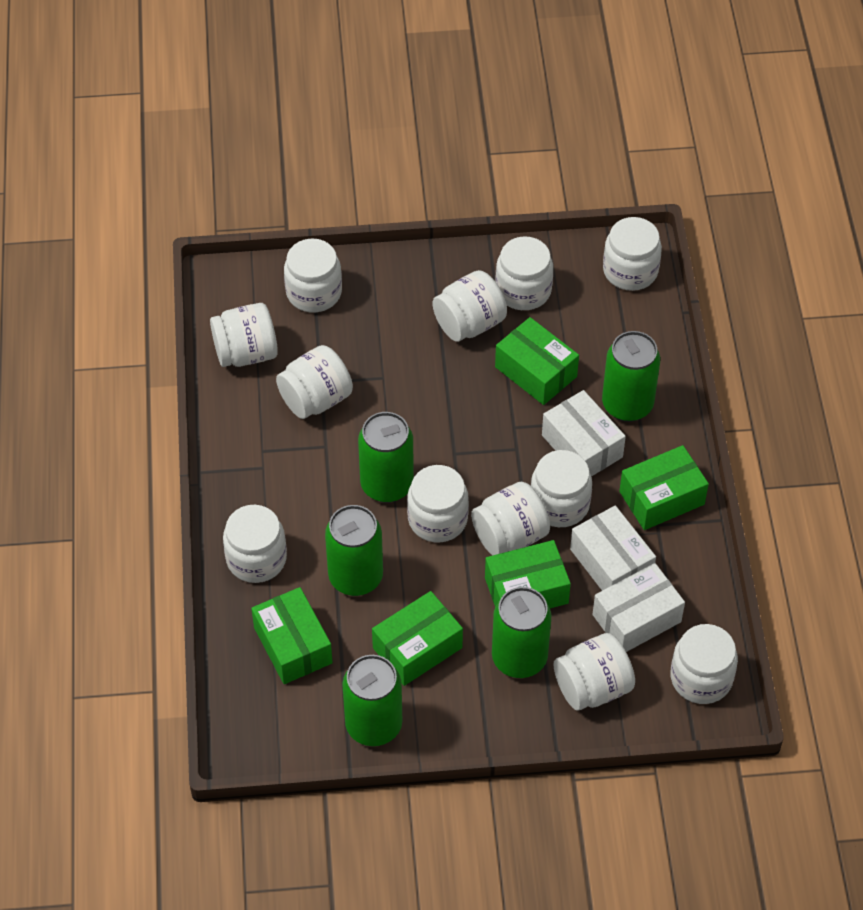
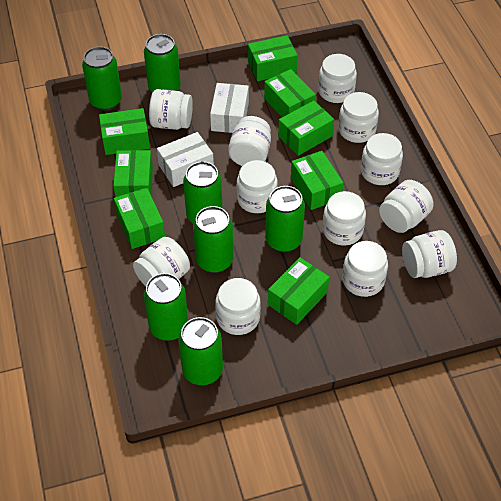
green box: 5 -> 8
green can: 5 -> 7
white box: 3 -> 2

